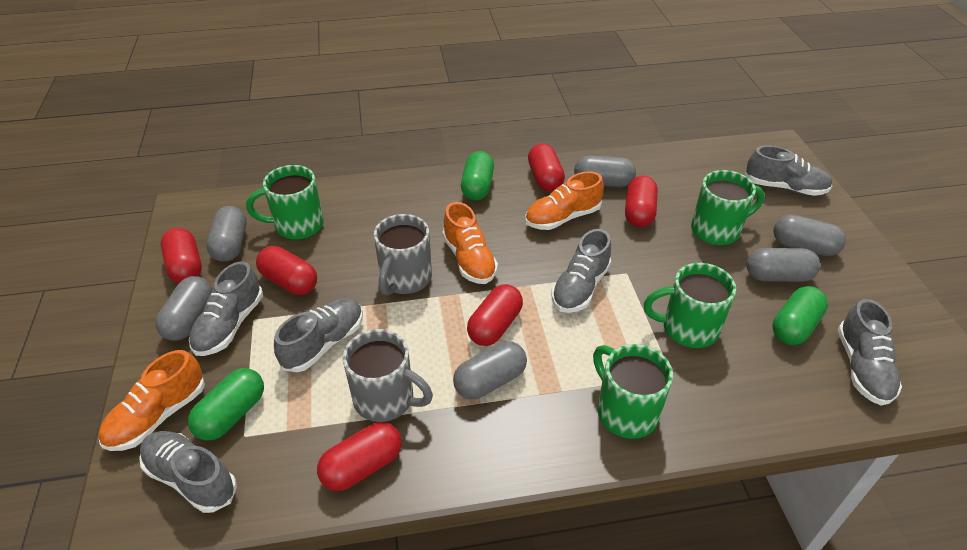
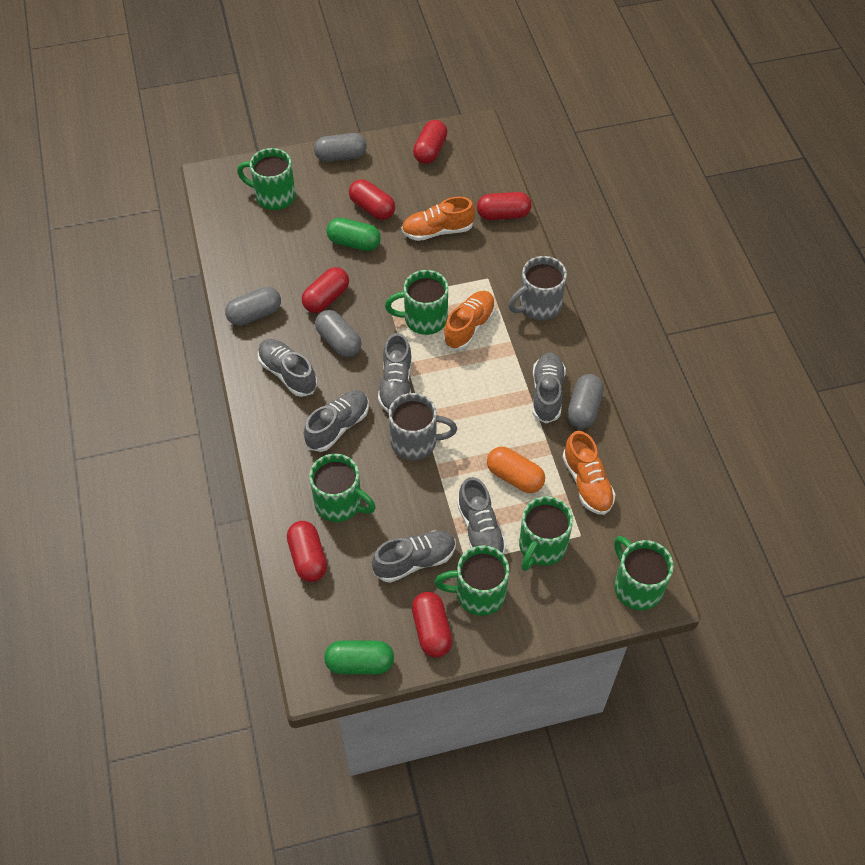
green capsule: 3 -> 2
green mug: 4 -> 6
grey capsule: 6 -> 4
orange capsule: 0 -> 1

